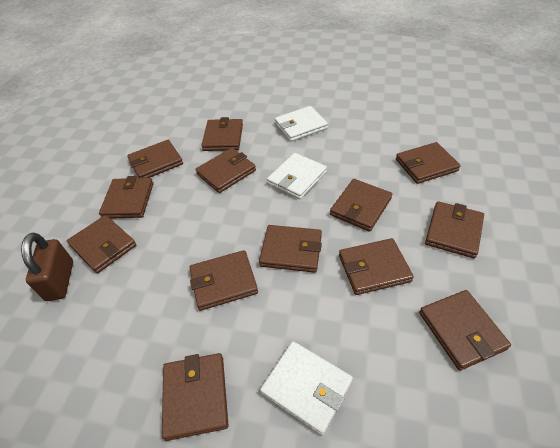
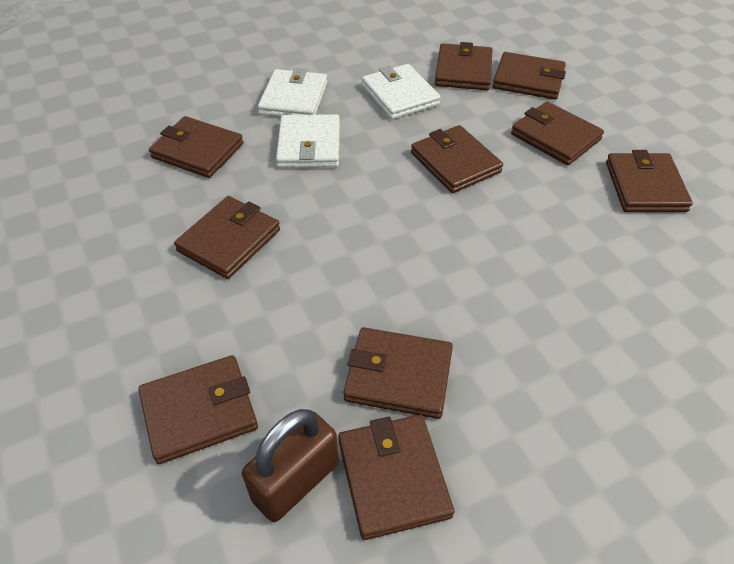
brown wallet: 13 -> 10

